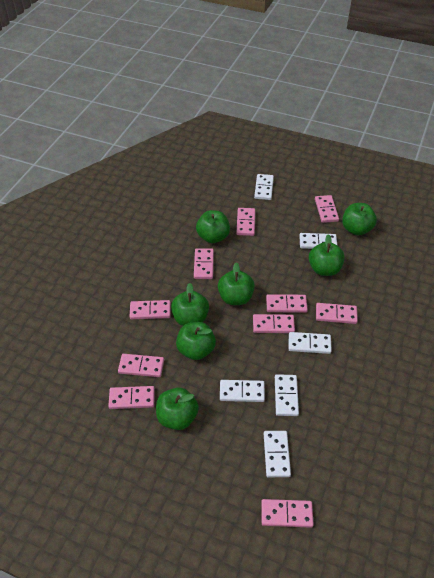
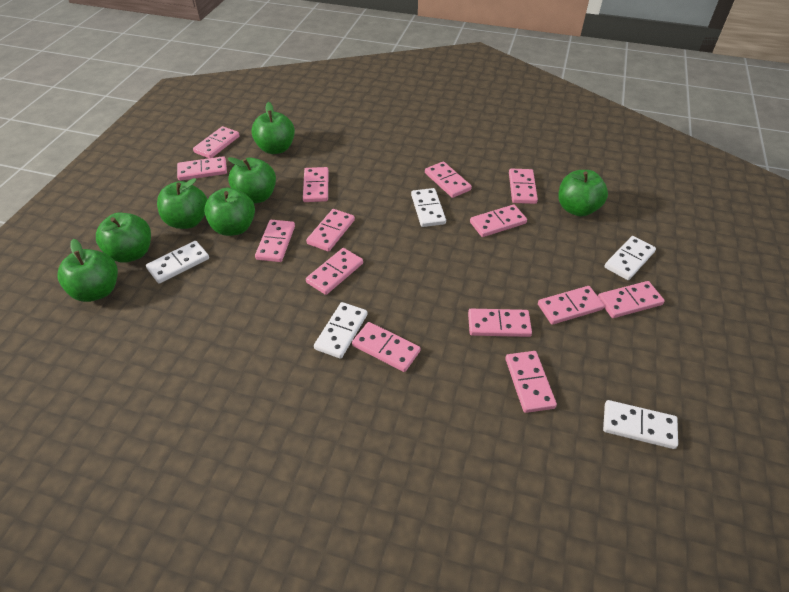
pink domino: 10 -> 14
white domino: 6 -> 5

